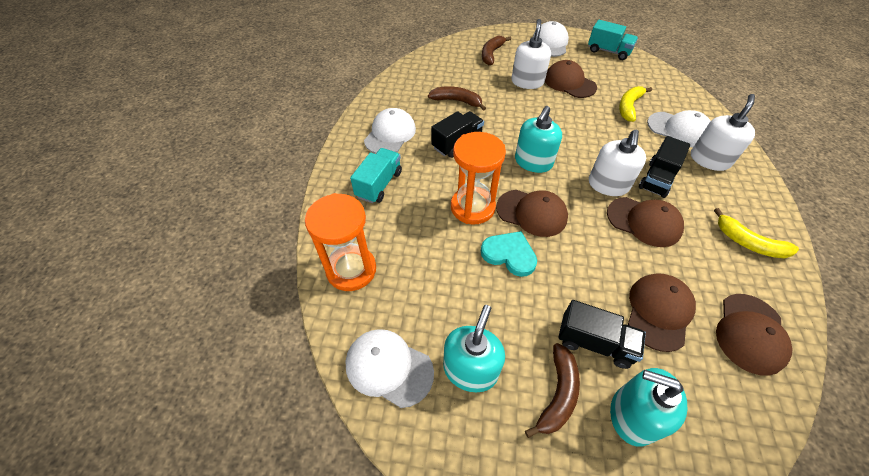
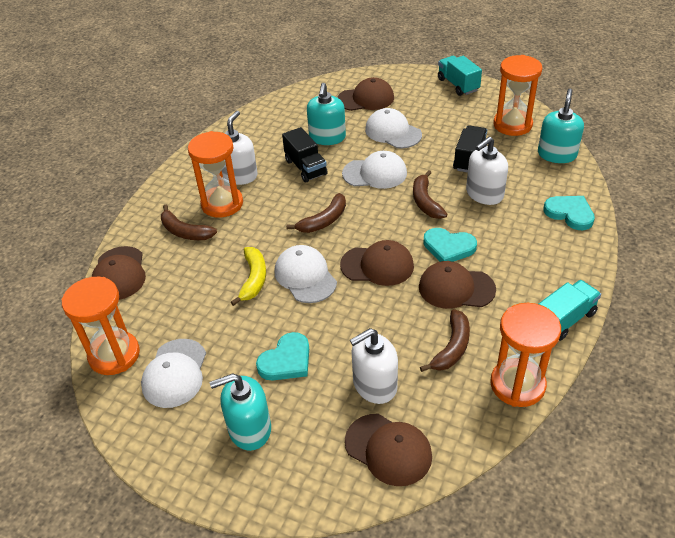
black truck: 3 -> 2
brown banana: 3 -> 4
orange hourglass: 2 -> 4
turquoise heart: 1 -> 3
yellow banana: 2 -> 1

